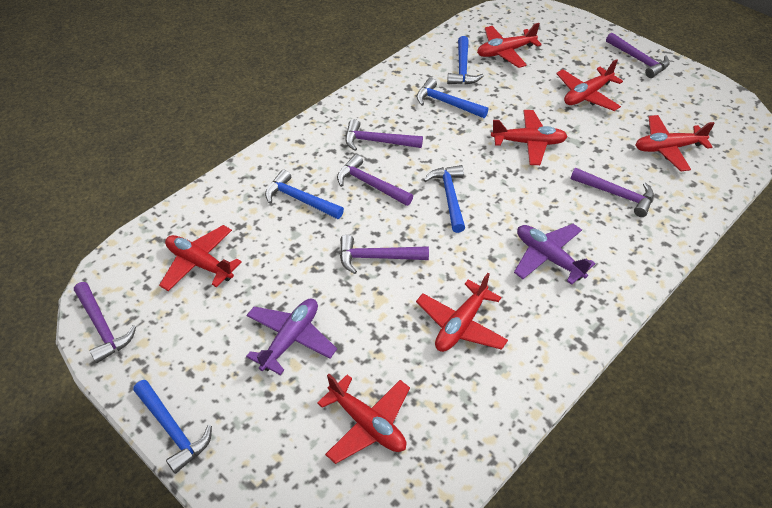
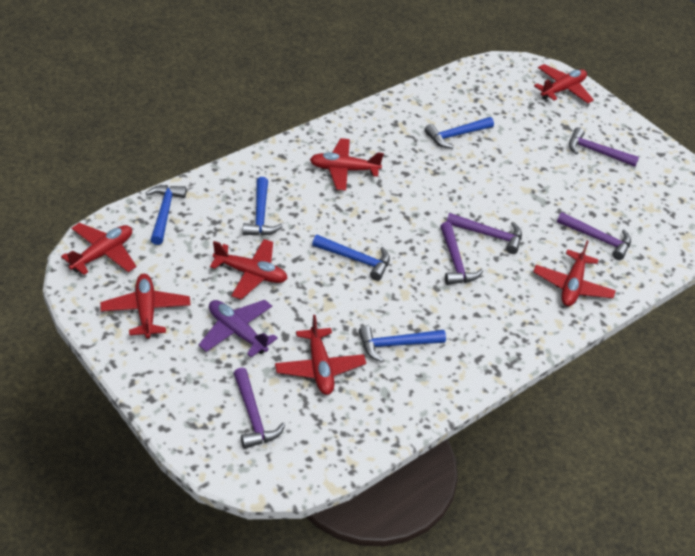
purple hammer: 6 -> 5
purple plane: 2 -> 1

